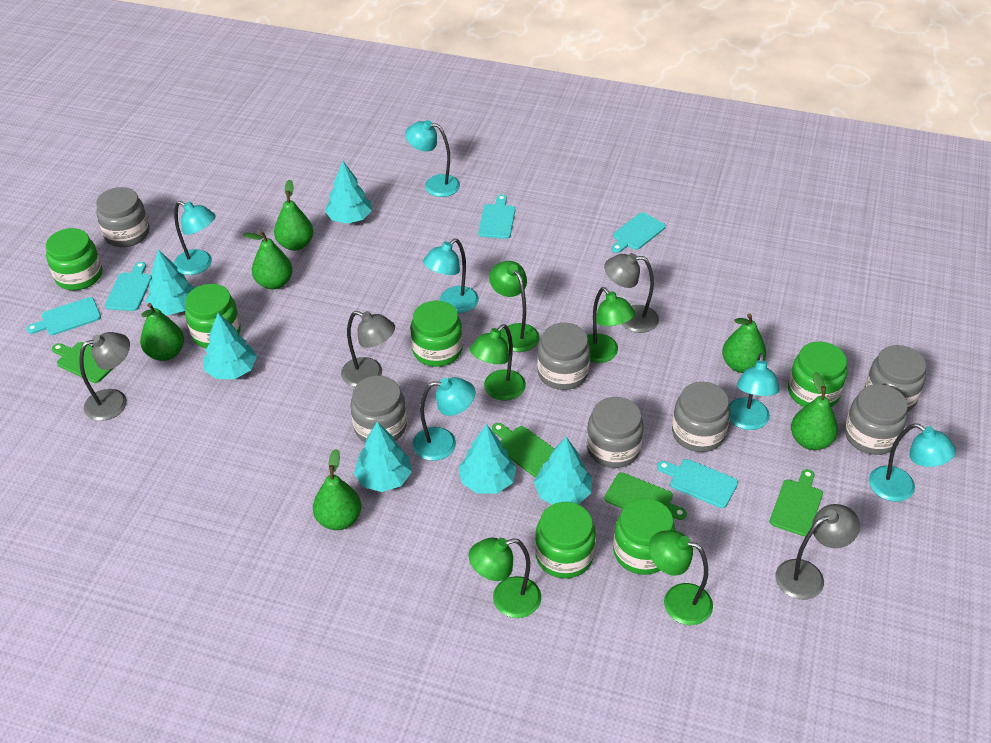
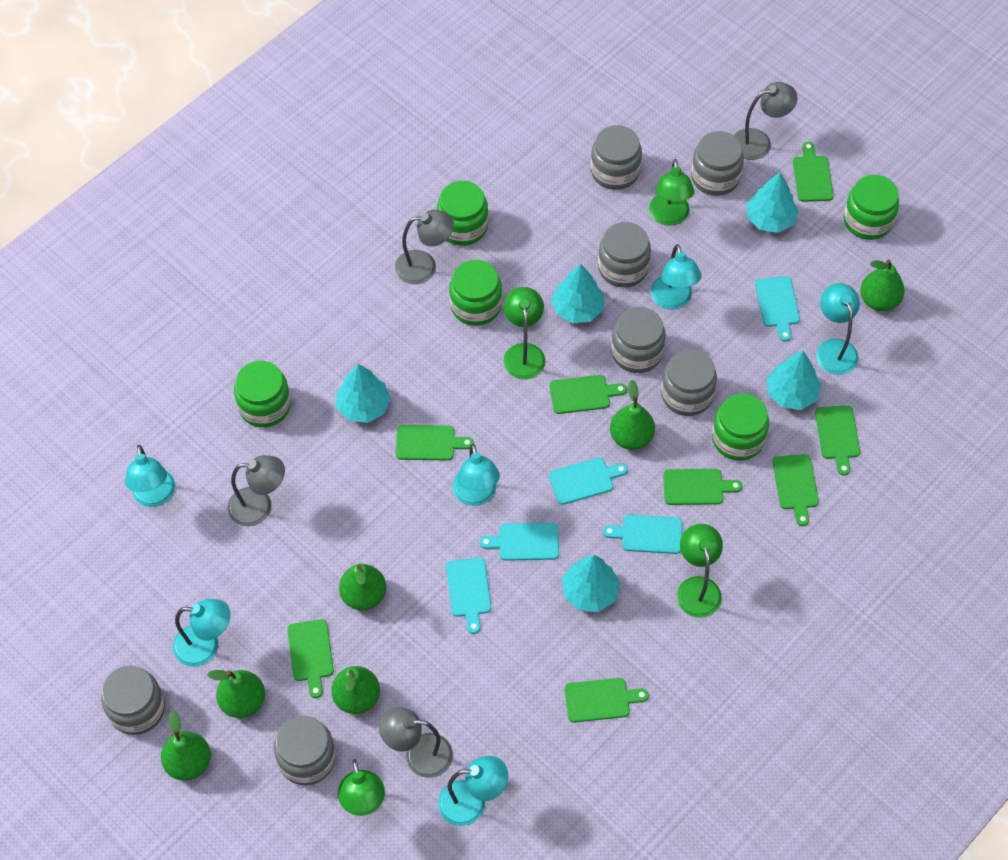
green cutting board: 4 -> 8
green jar: 6 -> 5
green lamp: 5 -> 4
turquoise tree: 6 -> 5

